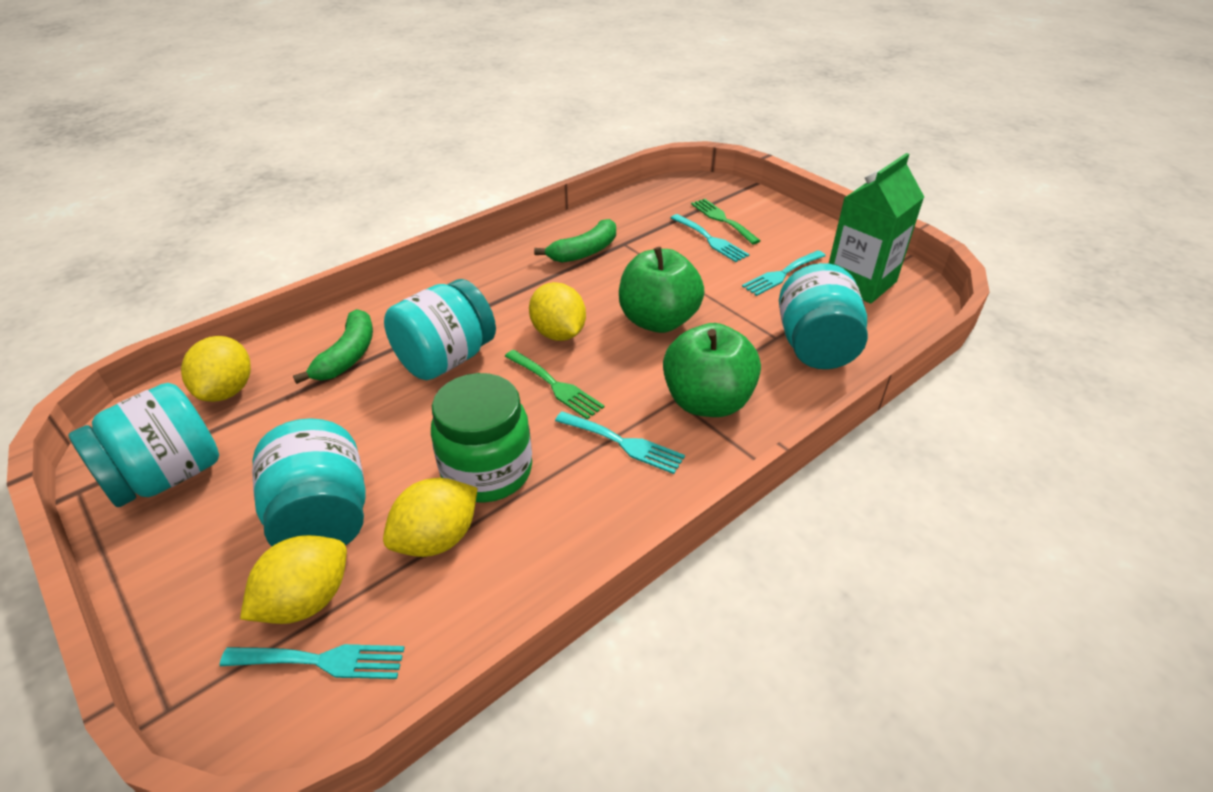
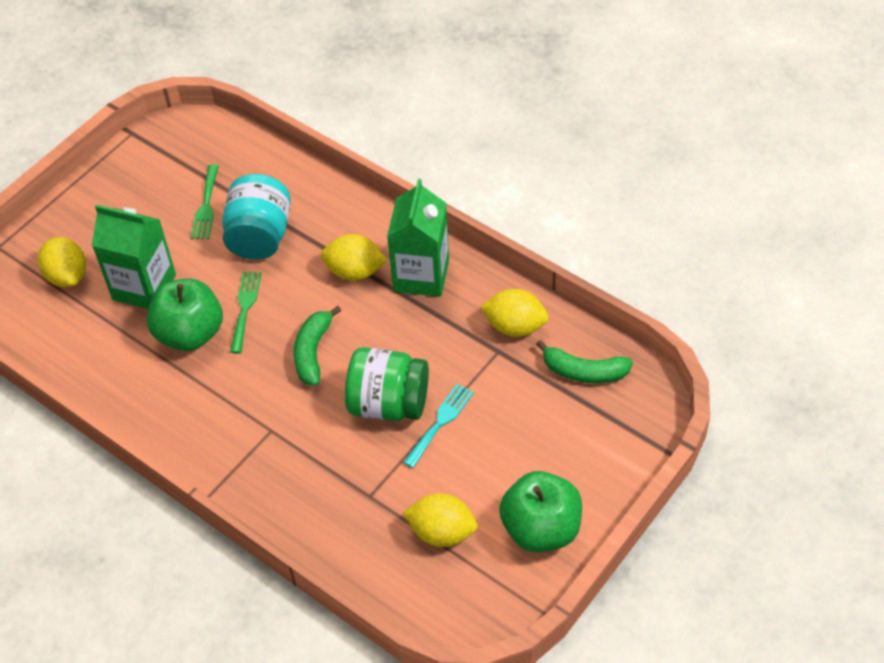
green carton: 1 -> 2
turquoise fork: 4 -> 1
turquoise jar: 4 -> 1

